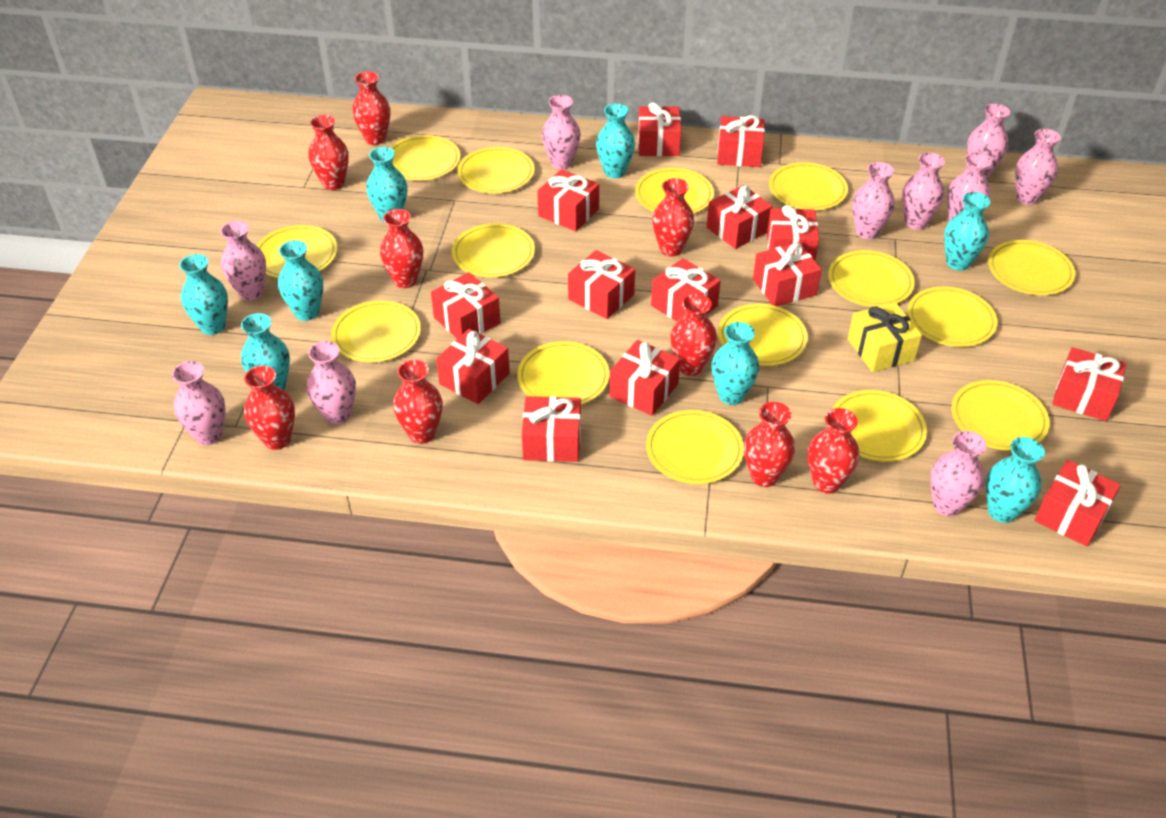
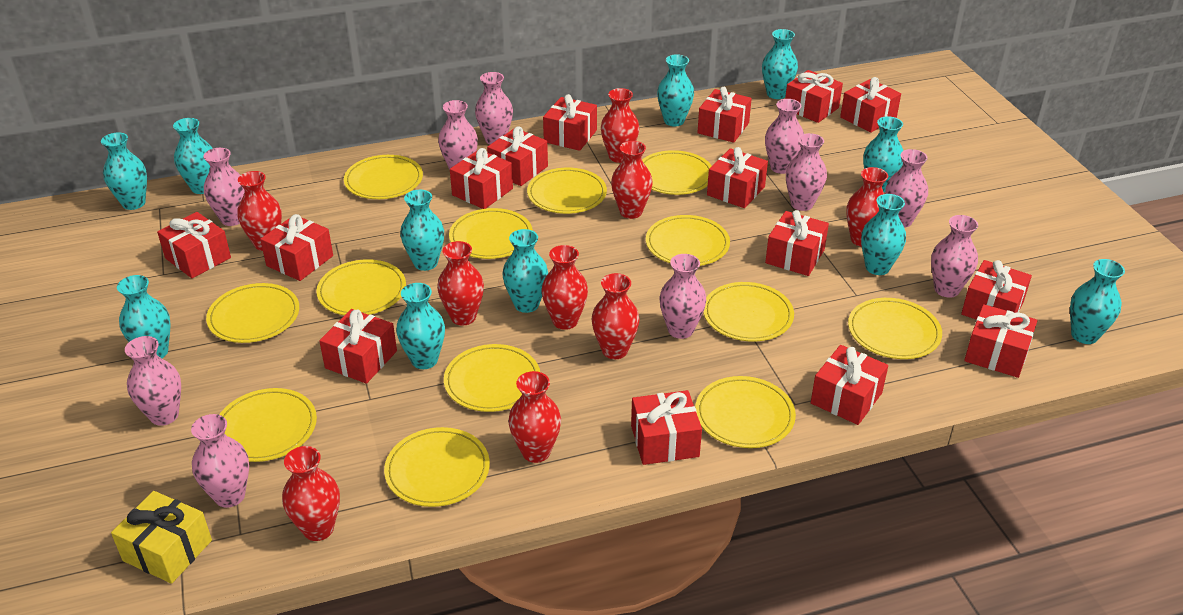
red gift: 14 -> 15
turquoise vase: 8 -> 11
yellow plate: 15 -> 13

